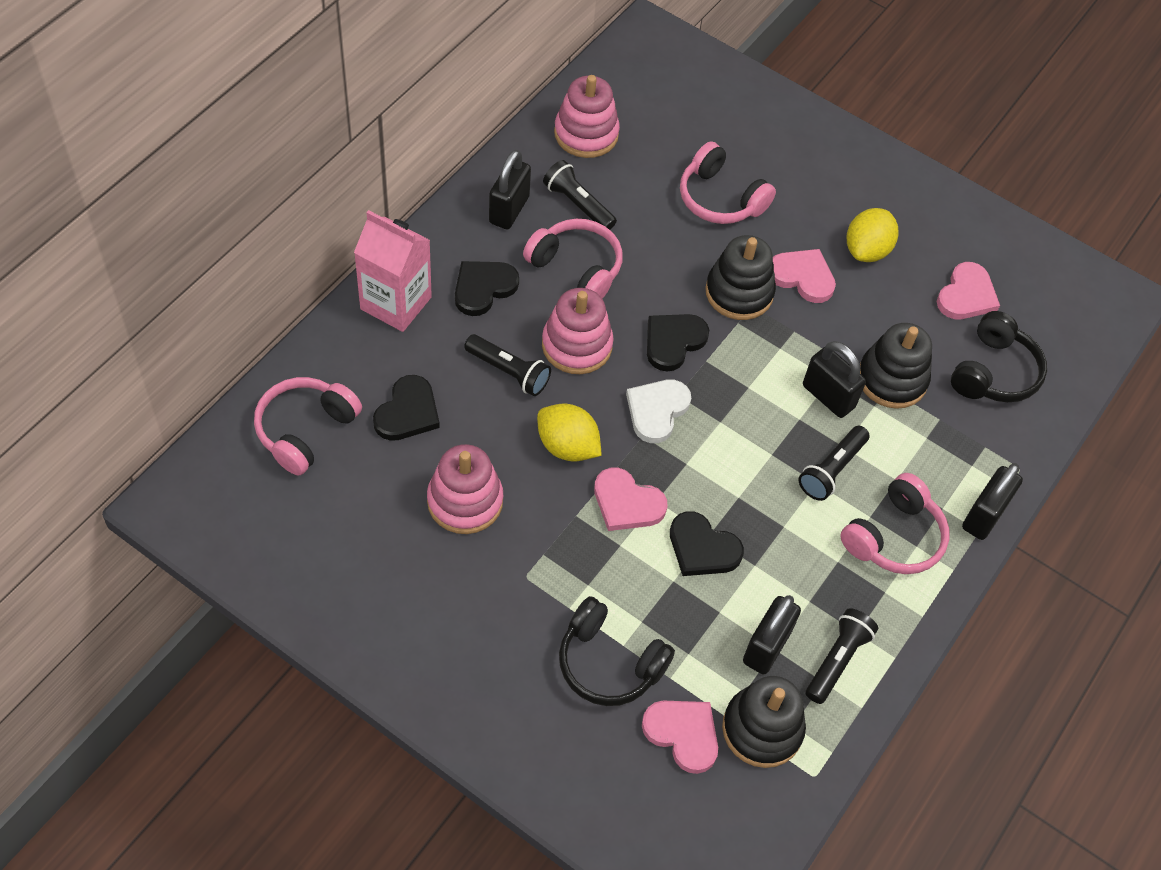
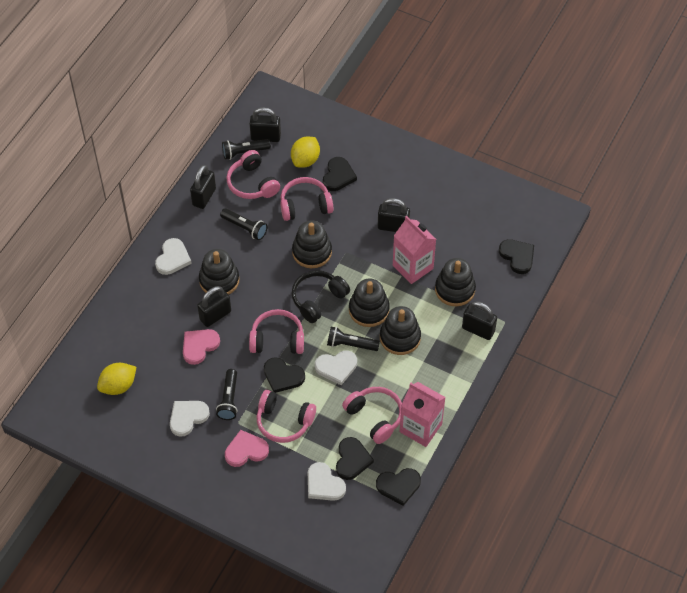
black headphones: 2 -> 1
black heart: 4 -> 5
black padlock: 4 -> 5
black stacking toy: 3 -> 5
pink carton: 1 -> 2
pink headphones: 4 -> 5
pink heart: 4 -> 2
pink stacking toy: 3 -> 0
white heart: 1 -> 4

